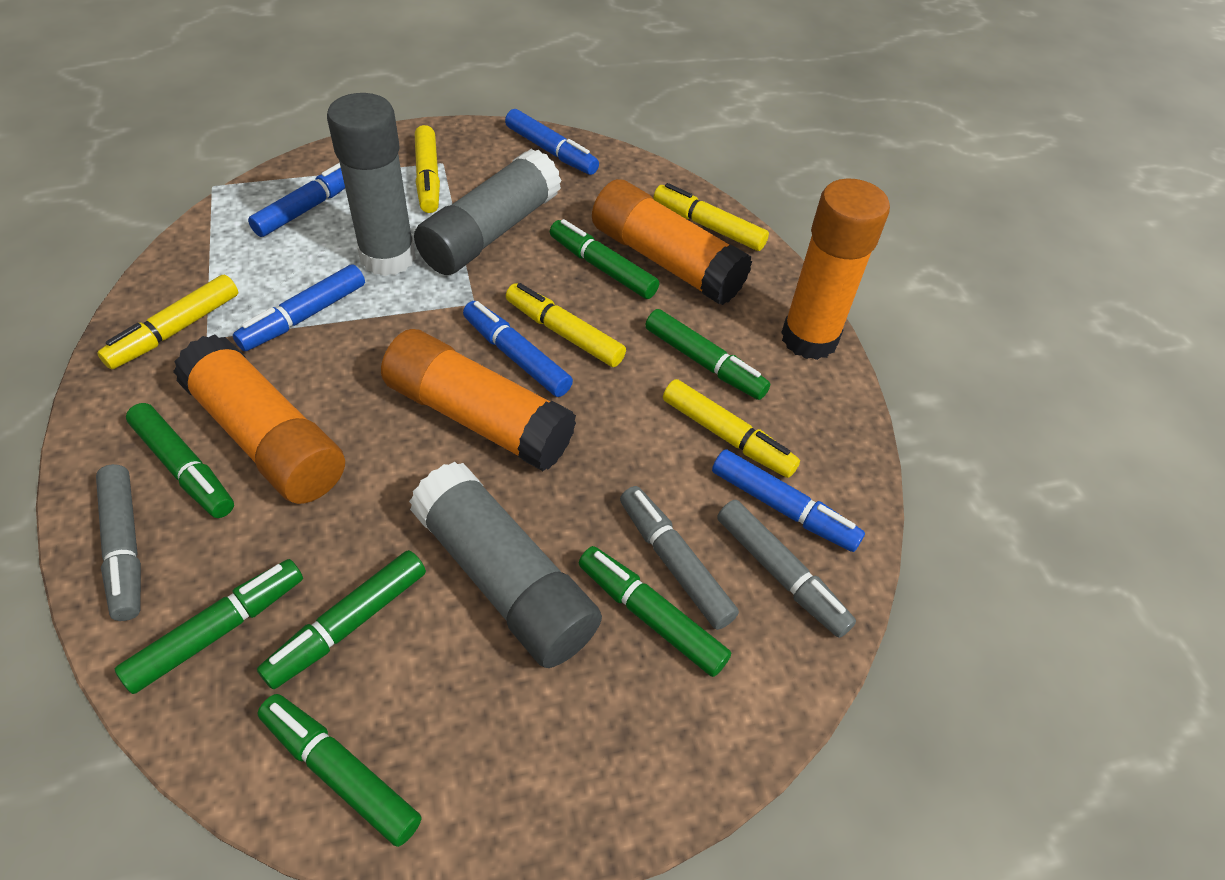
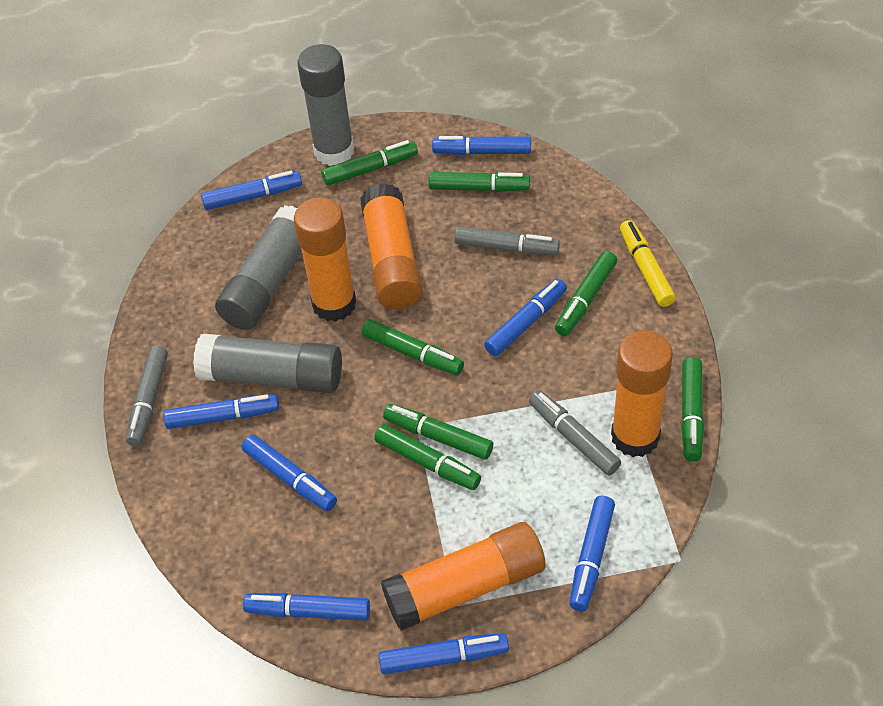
blue marker: 5 -> 8
yellow marker: 5 -> 1

